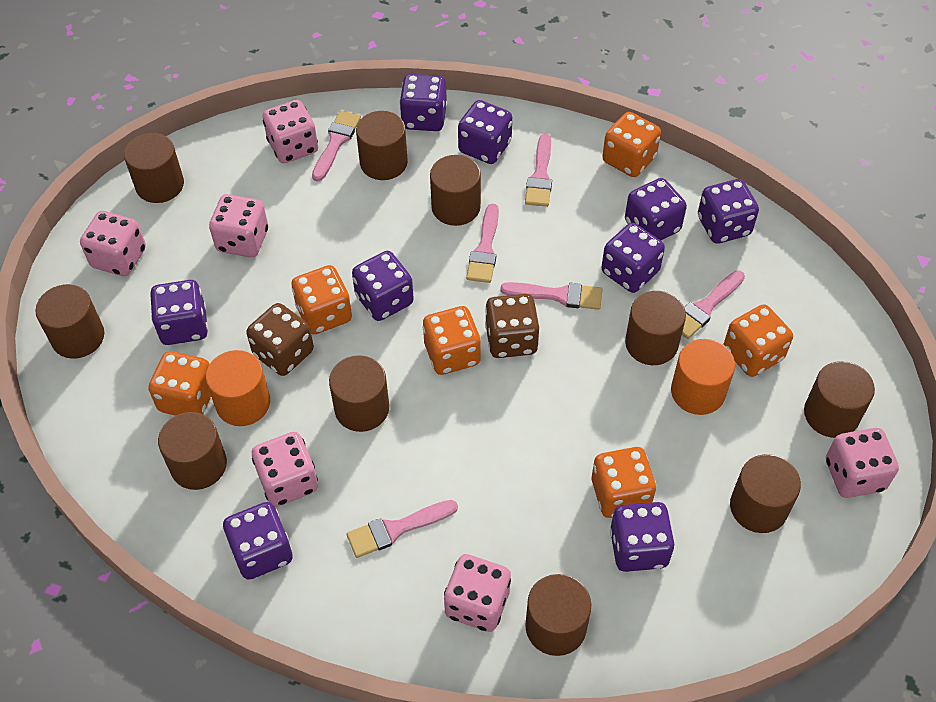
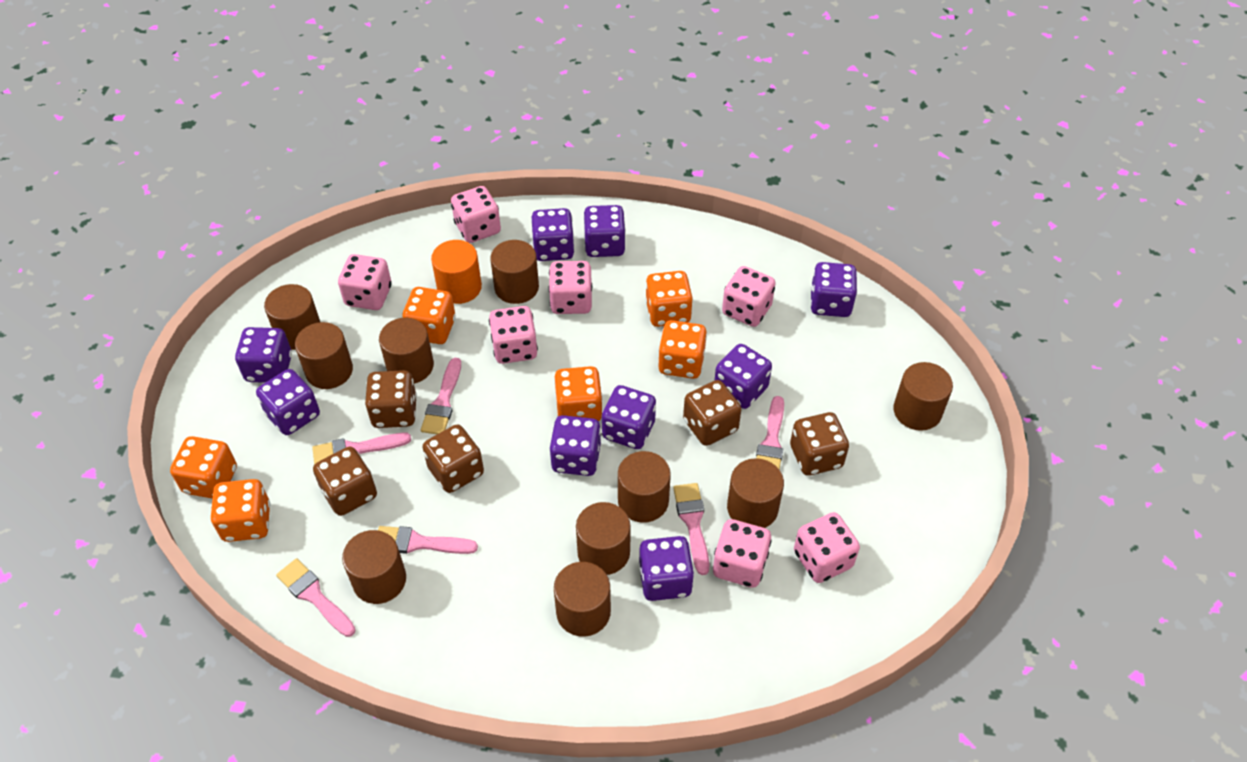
brown dice: 2 -> 5
orange cylinder: 2 -> 1
pink dice: 6 -> 7

